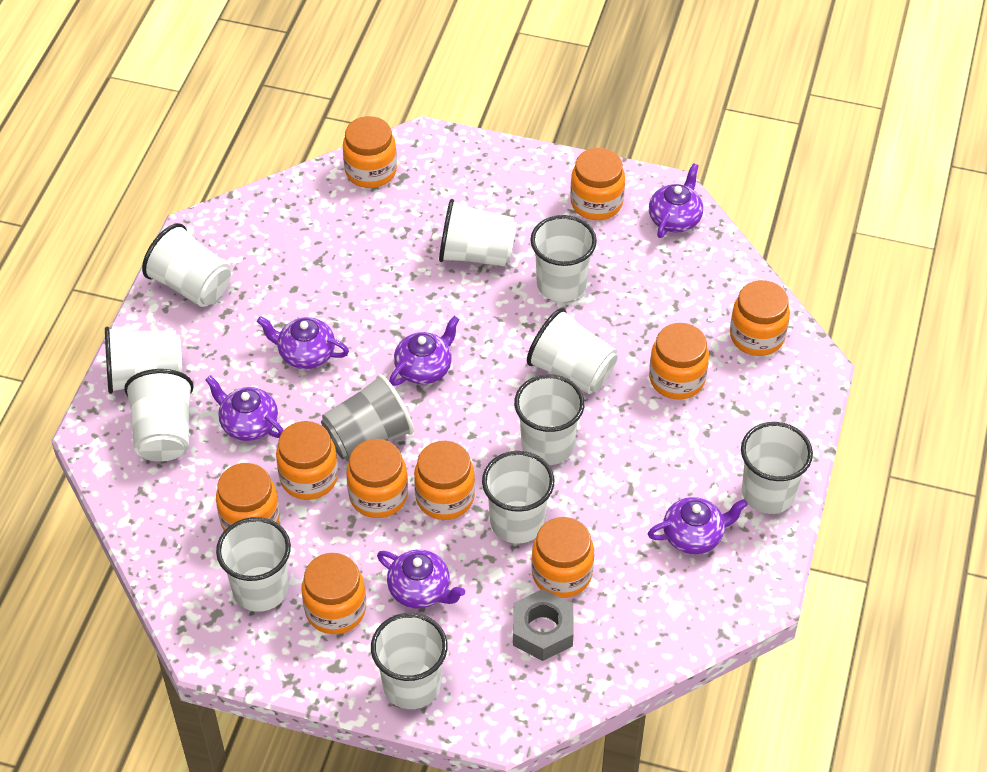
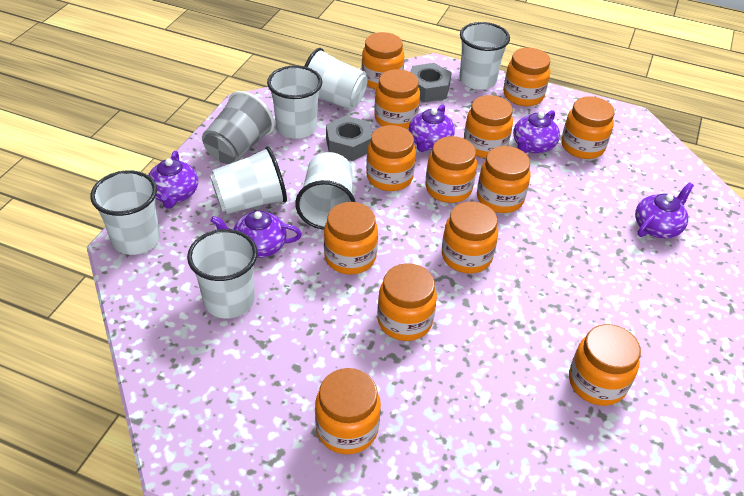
grey nut: 1 -> 2
orange jar: 10 -> 13
purple teapot: 6 -> 5
white cup: 11 -> 7

